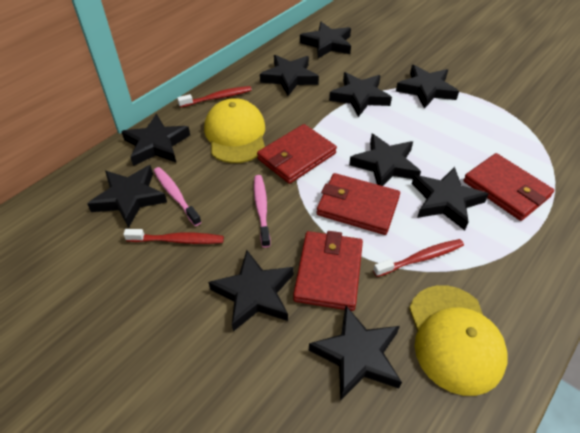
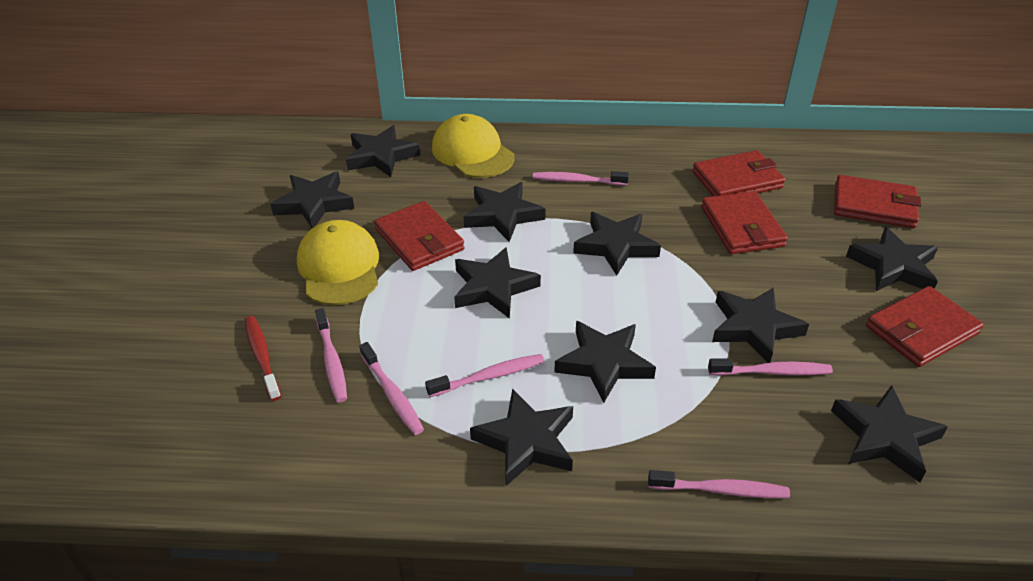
pink toothbrush: 2 -> 6
red toothbrush: 3 -> 1
red wallet: 4 -> 5

